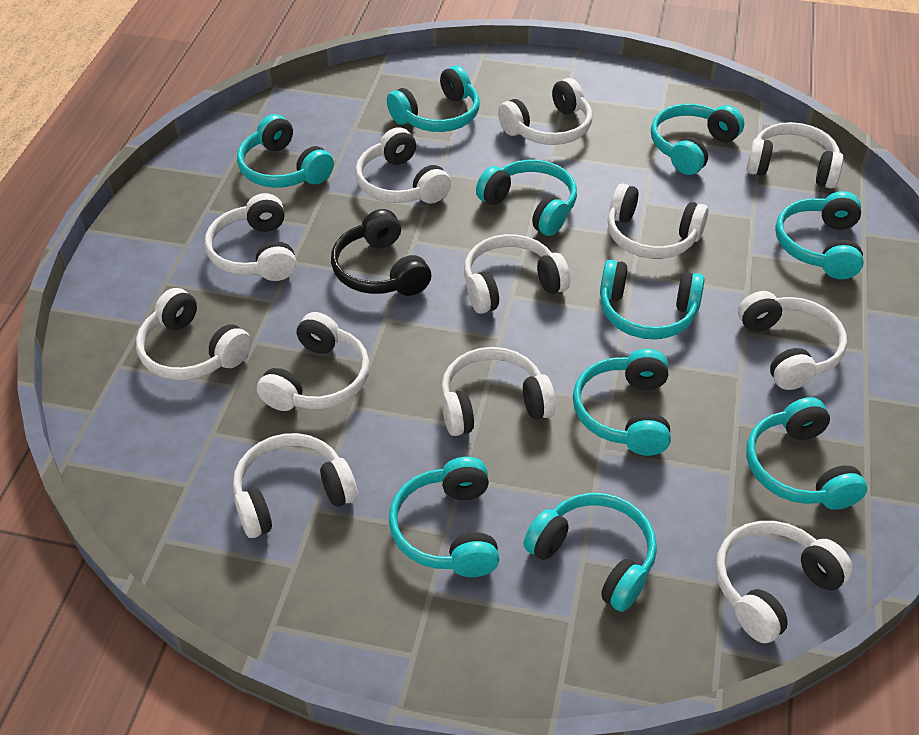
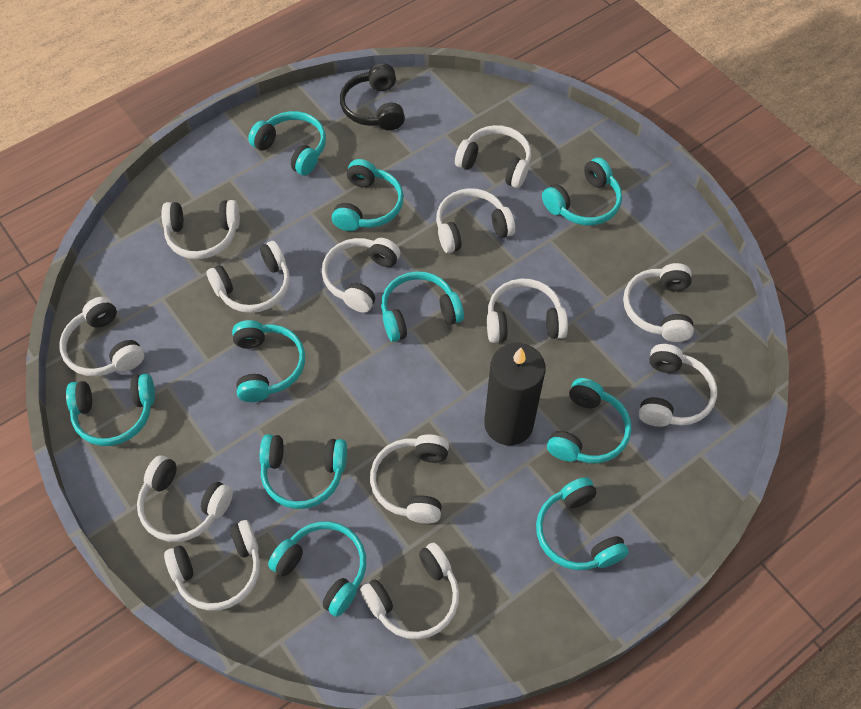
black candle: 0 -> 1
white headphones: 12 -> 13

